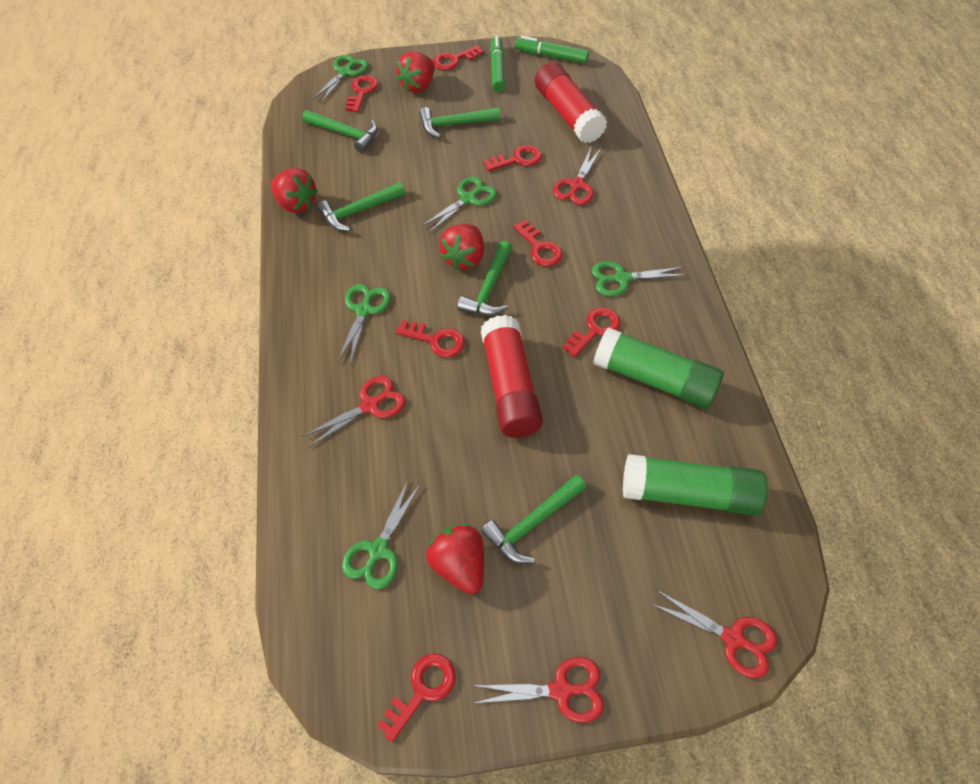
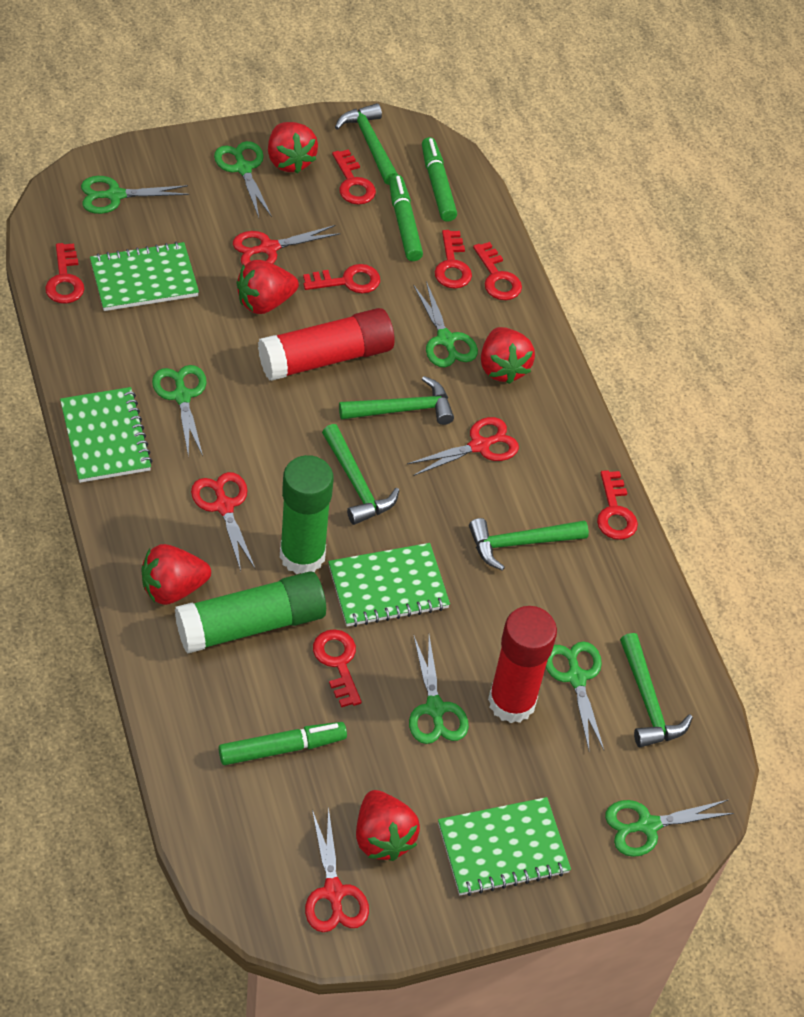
green marker: 2 -> 3
green notebook: 0 -> 4
green scissors: 5 -> 7
red strawberry: 4 -> 5

